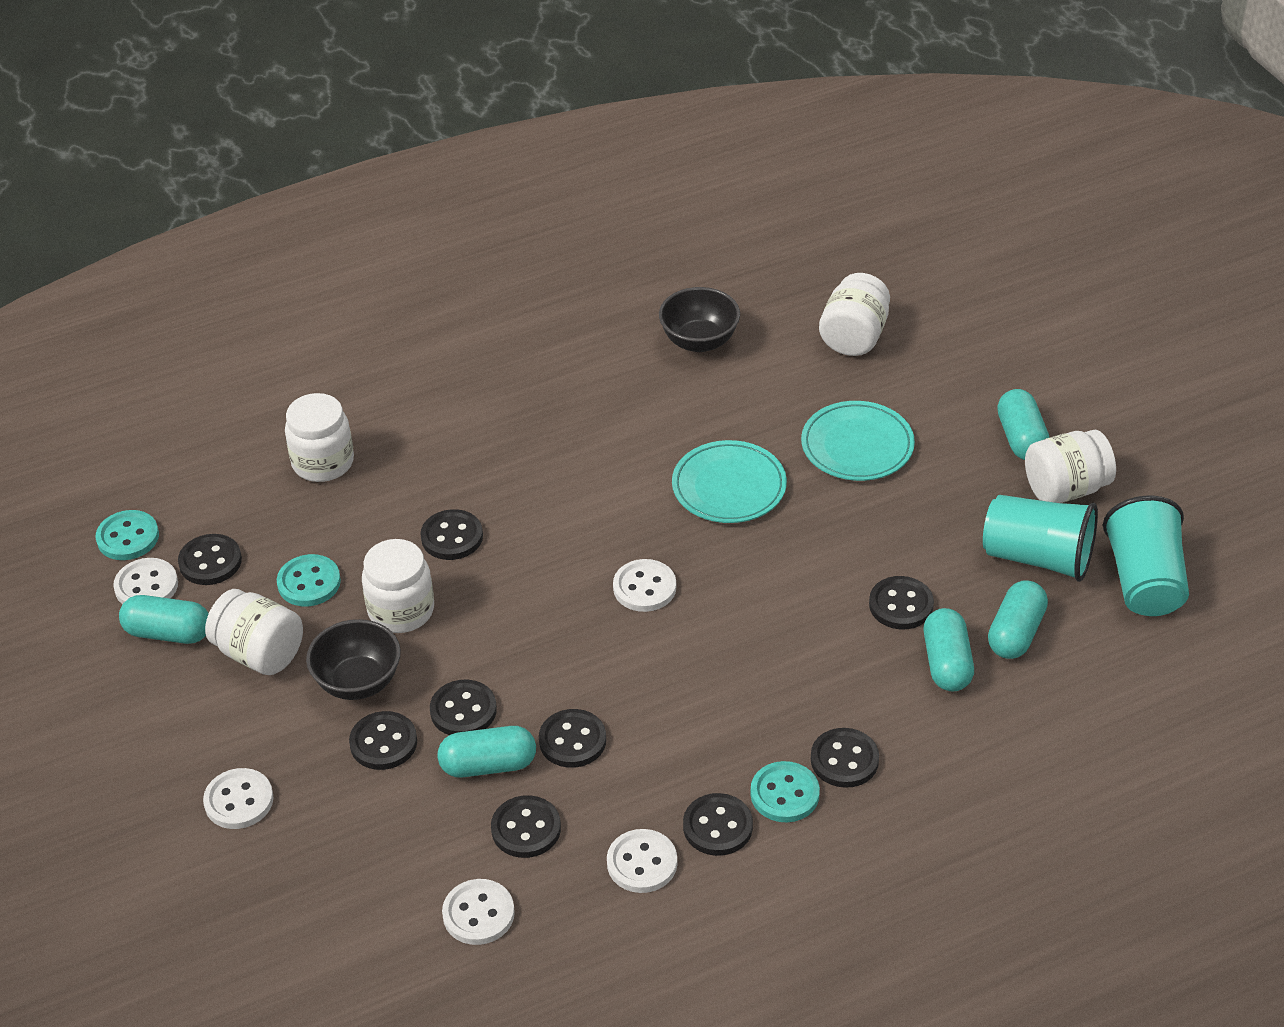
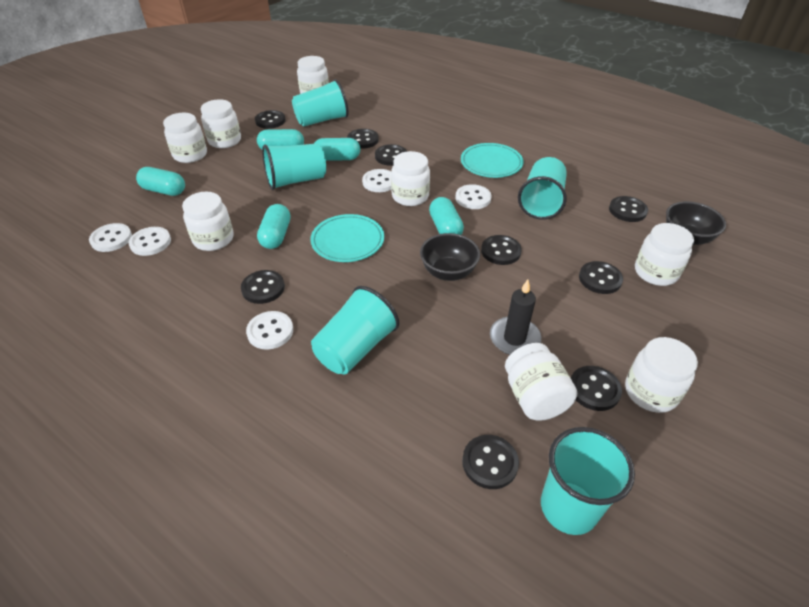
black candle: 0 -> 1
turquoise button: 3 -> 0
turquoise cup: 2 -> 5
white jar: 5 -> 8

